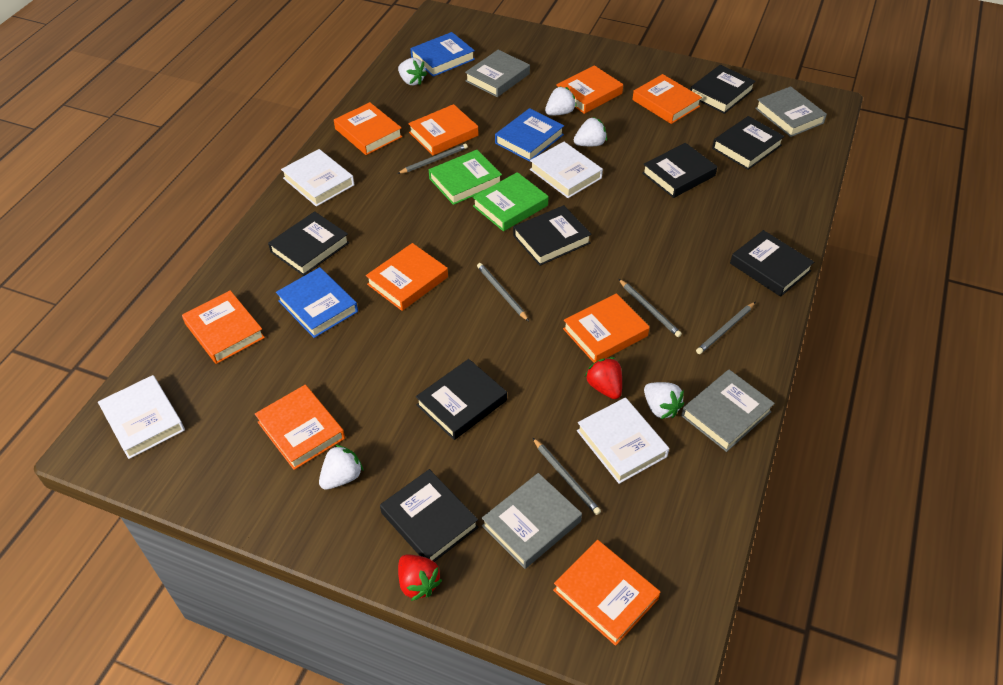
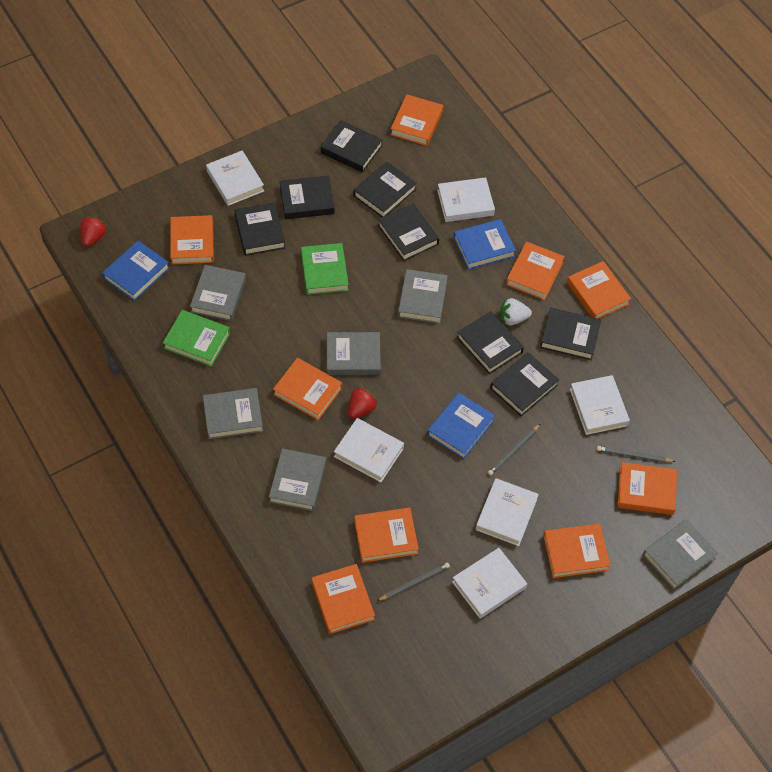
grey book: 4 -> 6
grey pencil: 5 -> 3
white book: 4 -> 6
white strawberry: 5 -> 1

